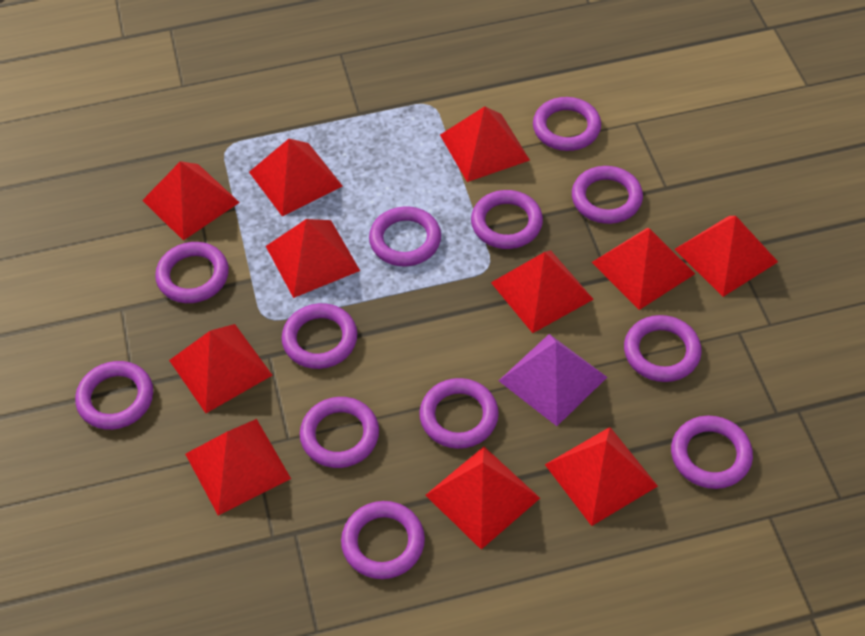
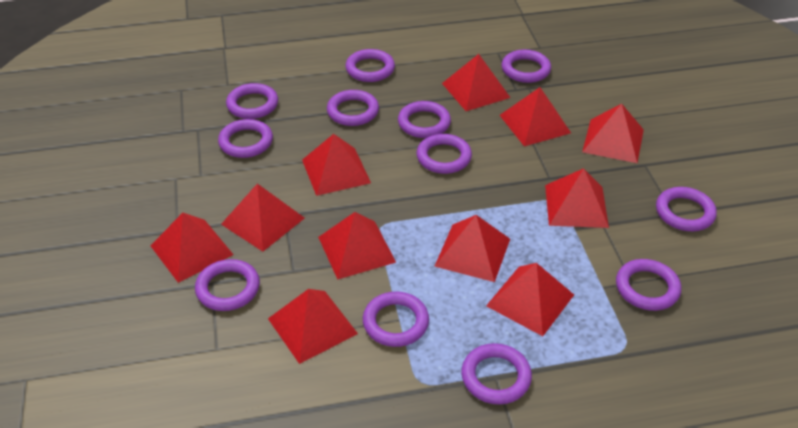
purple pyramid: 1 -> 0

